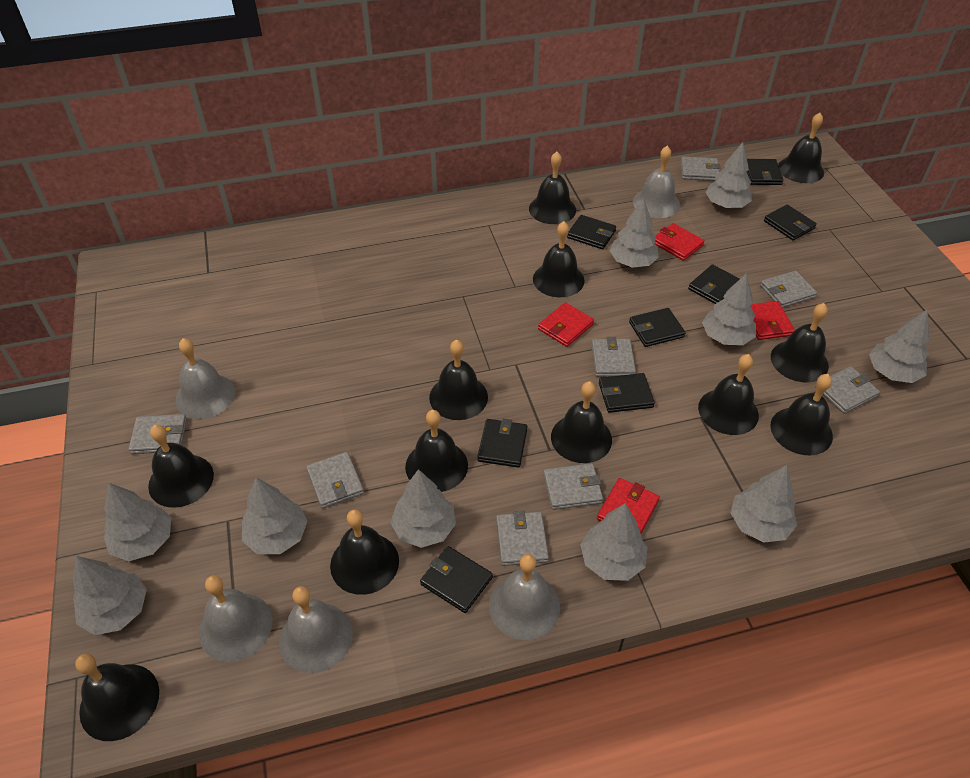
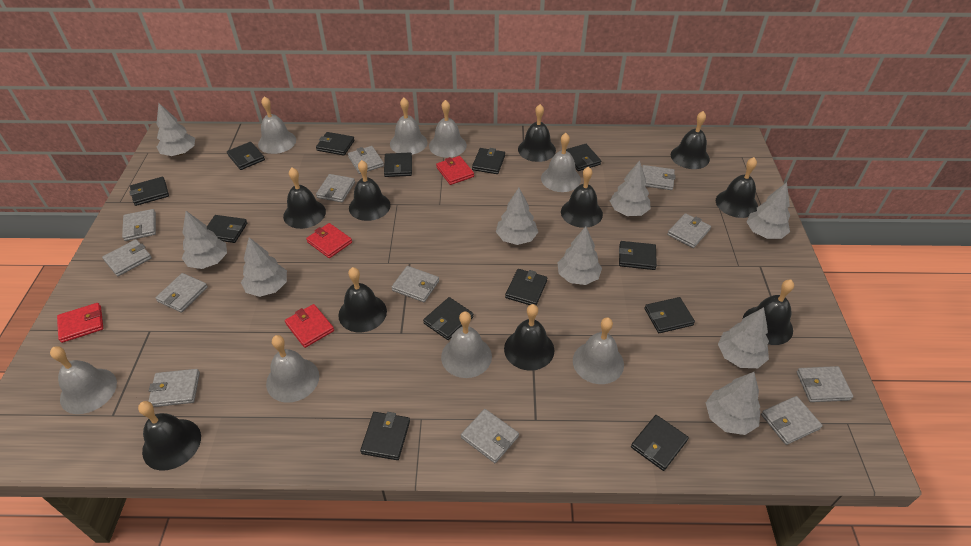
black bell: 12 -> 10
black wallet: 8 -> 13
grey bell: 5 -> 8
grey tree: 10 -> 9
grey wallet: 8 -> 12

